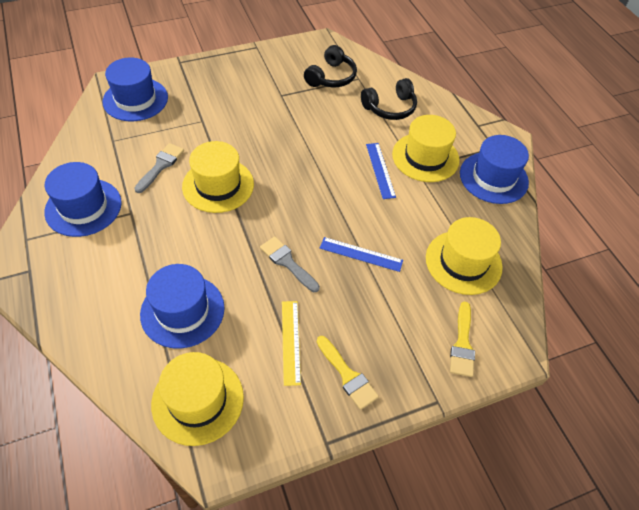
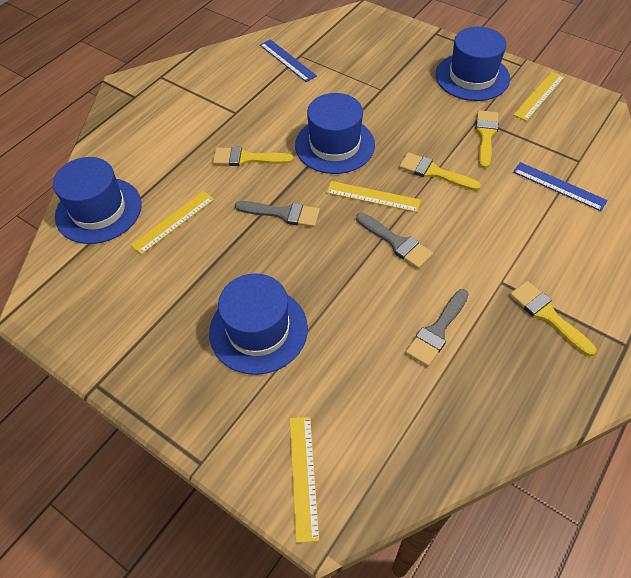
black headphones: 2 -> 0
grey brush: 2 -> 3
yellow brush: 2 -> 4
yellow hat: 4 -> 0
yellow ruler: 1 -> 4

